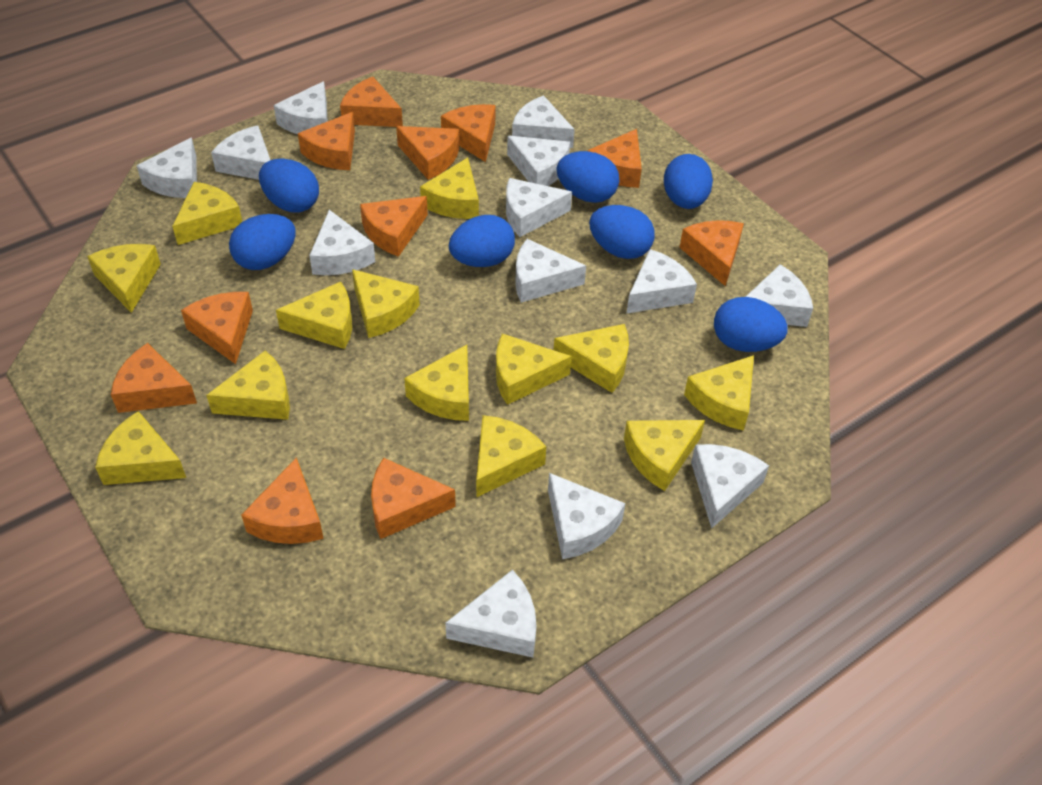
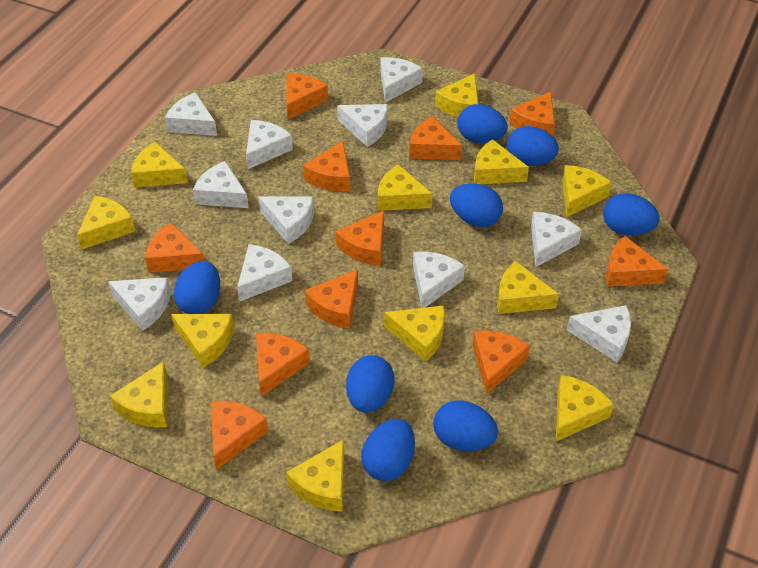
blue egg: 7 -> 8
white cheese: 13 -> 11
yellow cheese: 13 -> 12

